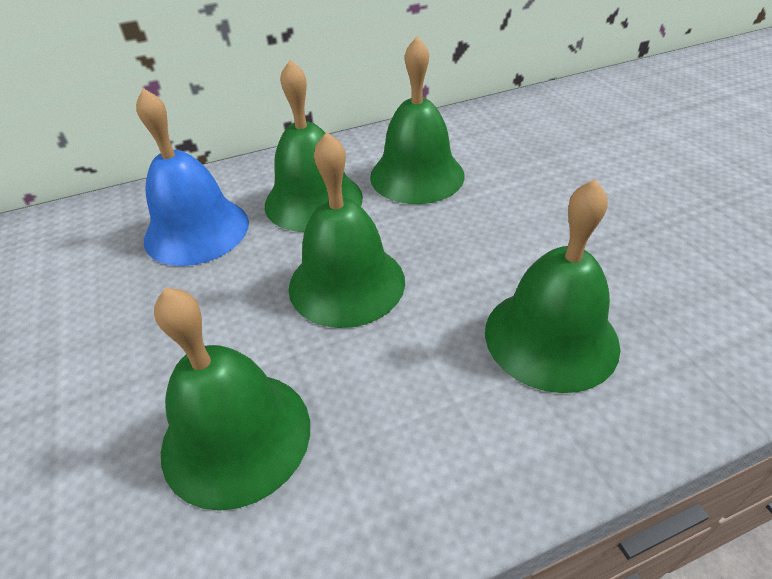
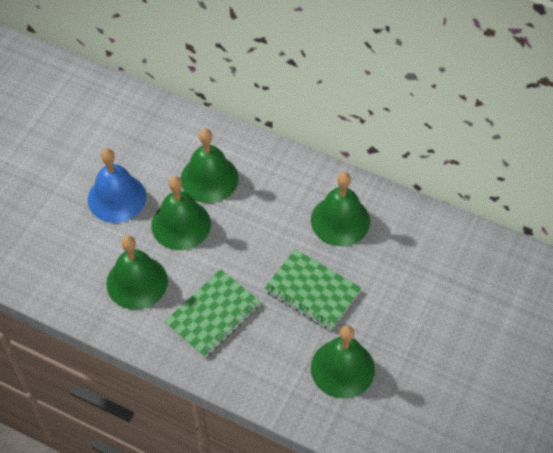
green notebook: 0 -> 2

